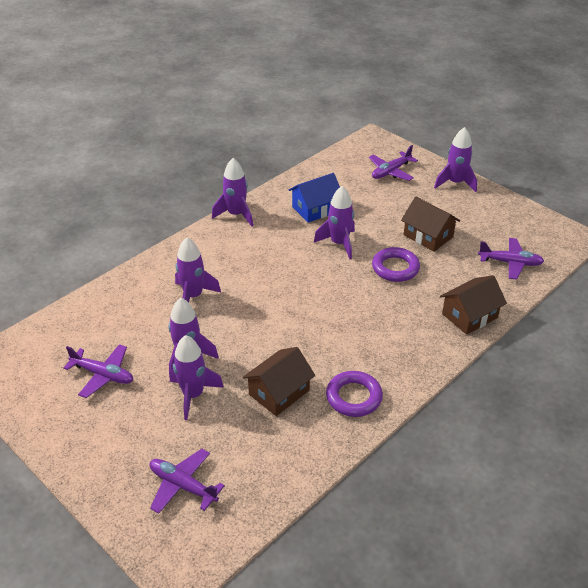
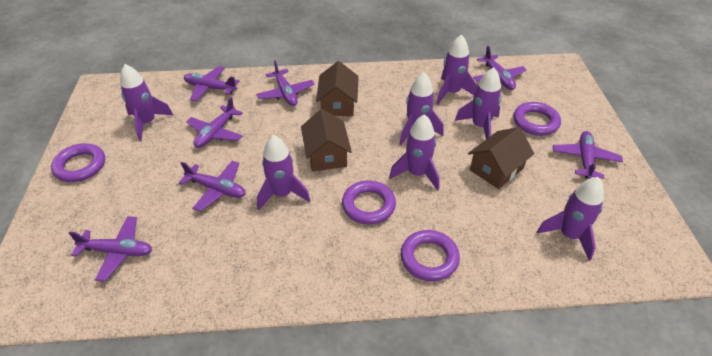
blue house: 1 -> 0
purple plane: 4 -> 7
purple ring: 2 -> 4
purple rocket: 6 -> 7

